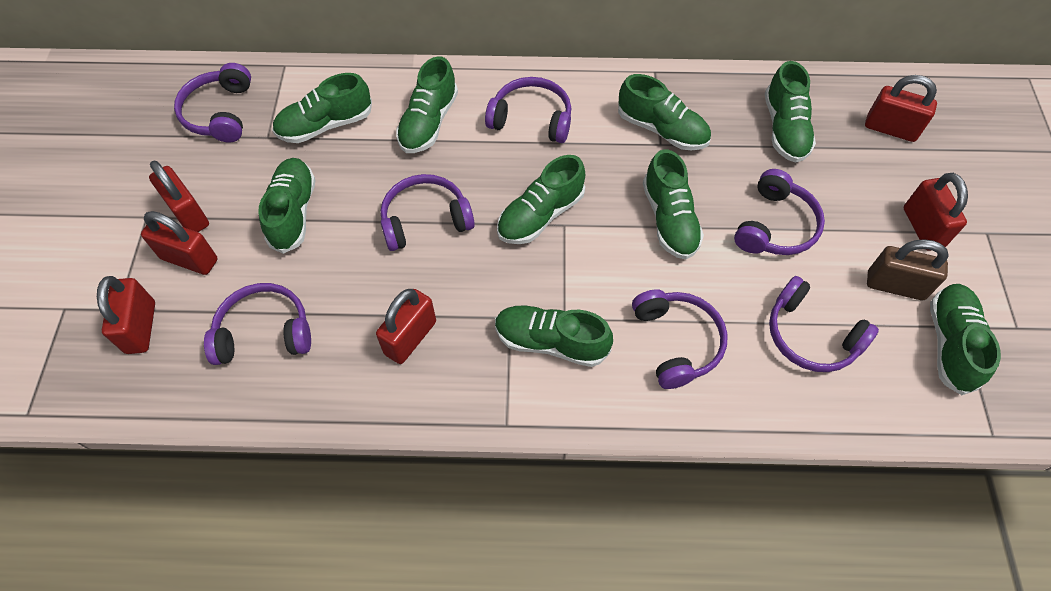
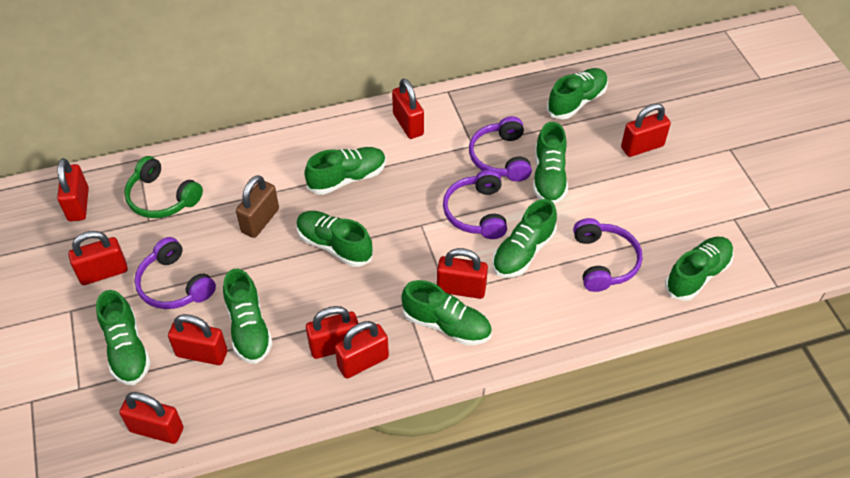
green headphones: 0 -> 1
purple headphones: 7 -> 4
red padlock: 6 -> 9

